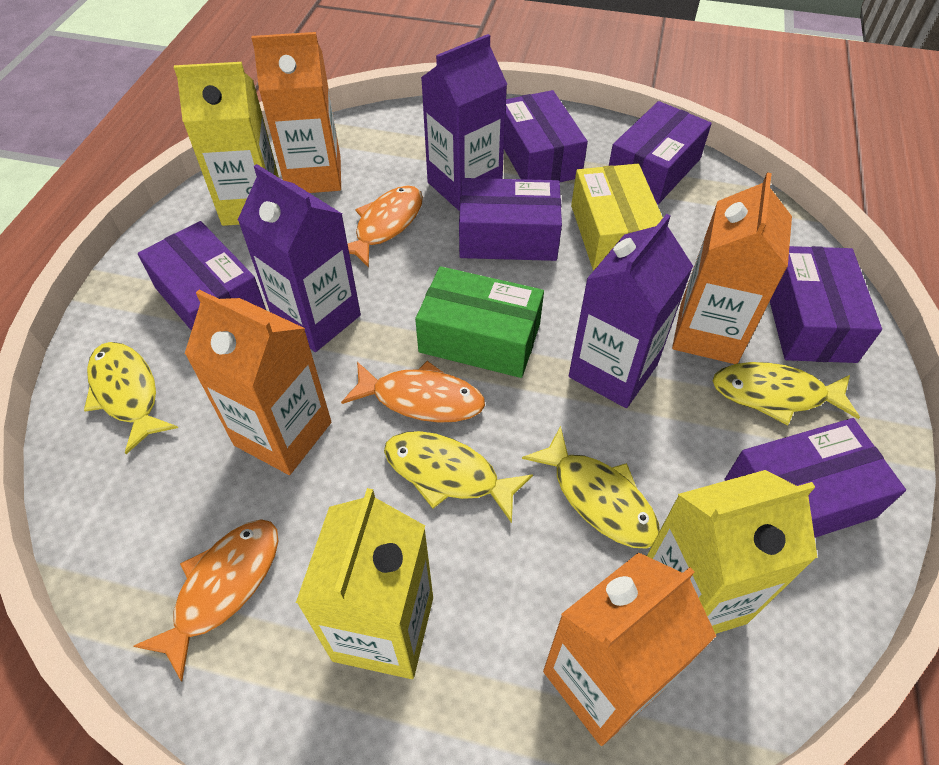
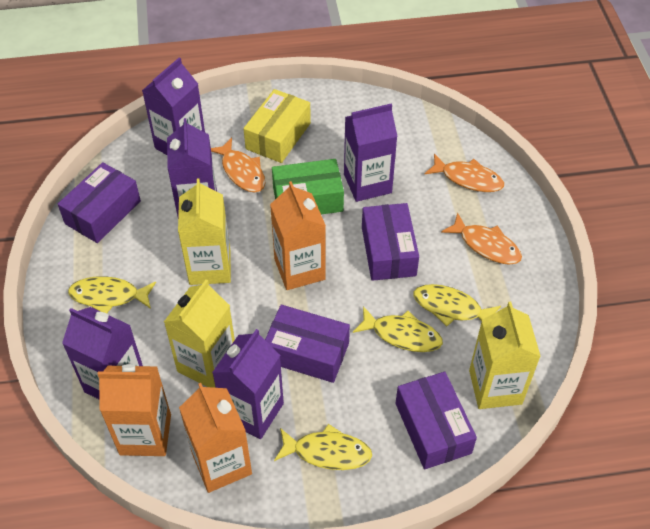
orange carton: 4 -> 3
purple box: 6 -> 4
purple carton: 3 -> 5

